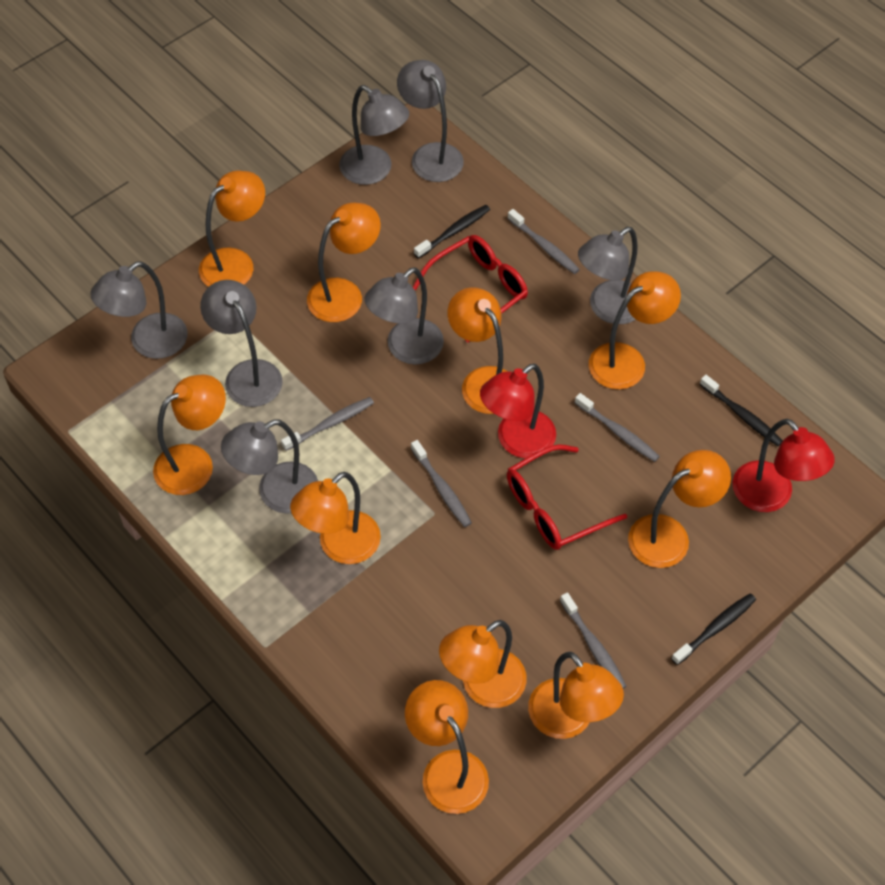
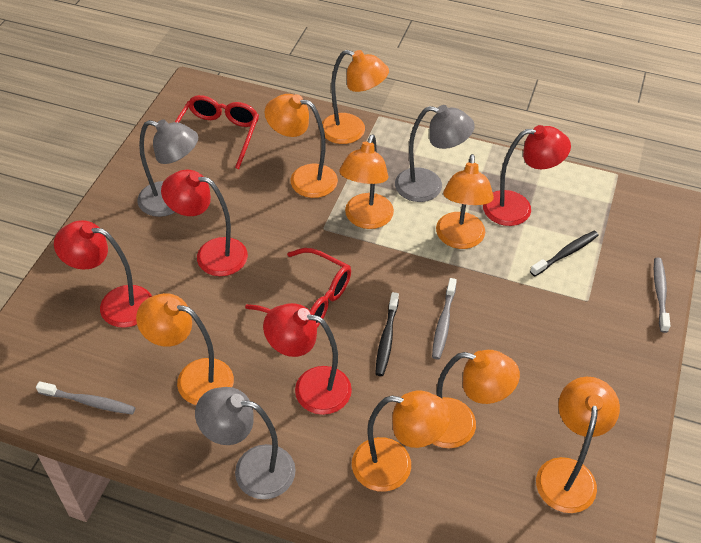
black toothbrush: 3 -> 2
grey lamp: 7 -> 3
grey toothbrush: 5 -> 3
orange lamp: 10 -> 8
red lamp: 2 -> 4

